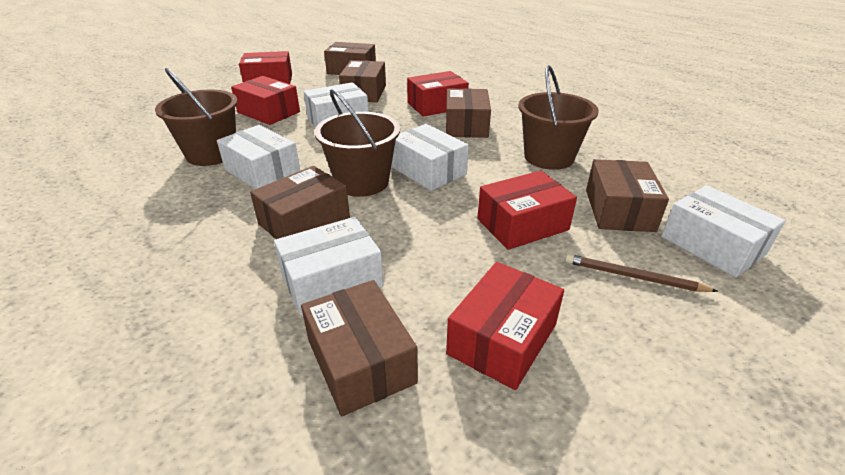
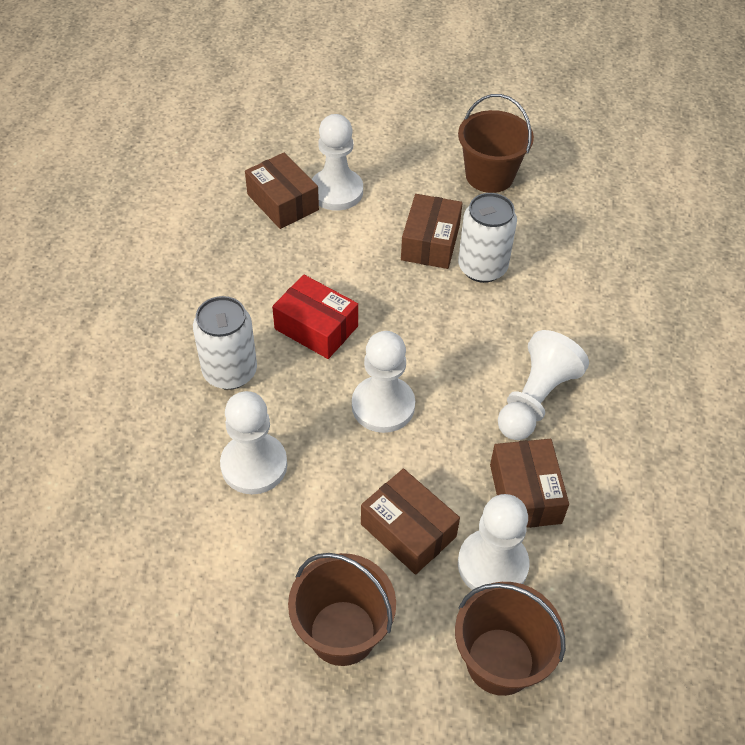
brown box: 6 -> 4
brown pencil: 1 -> 0
red box: 5 -> 1
white box: 5 -> 0
white can: 0 -> 2
white pawn: 0 -> 5

